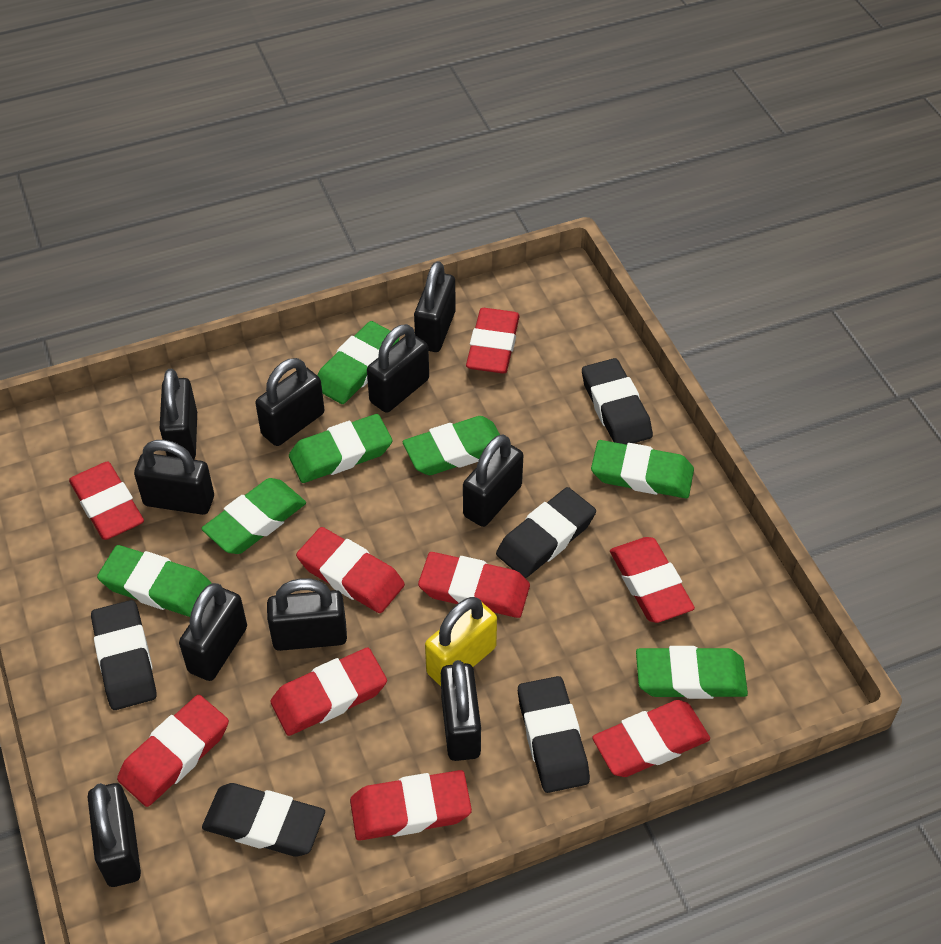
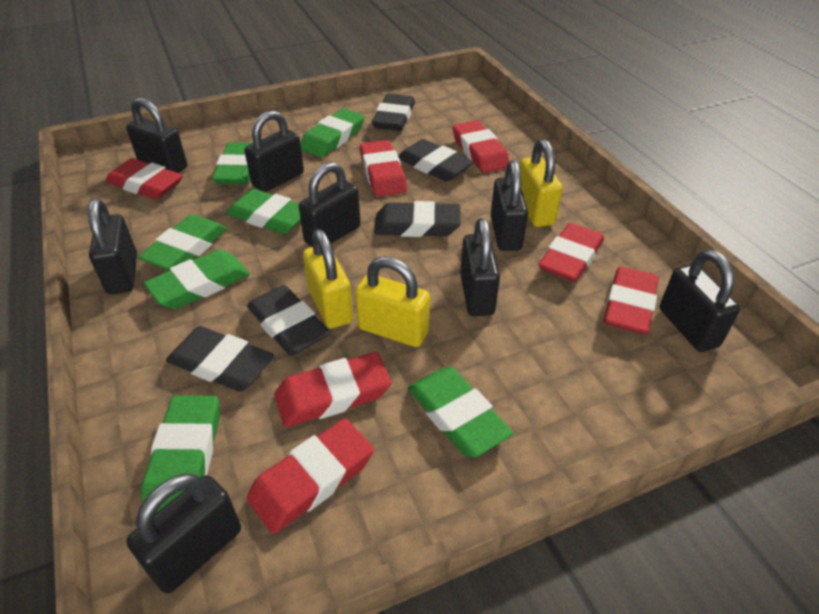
black padlock: 10 -> 8
red eraser: 9 -> 7
yellow padlock: 1 -> 3

